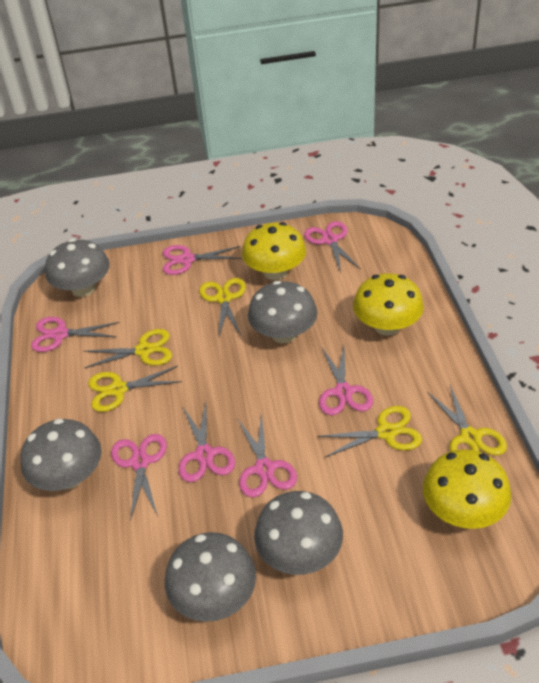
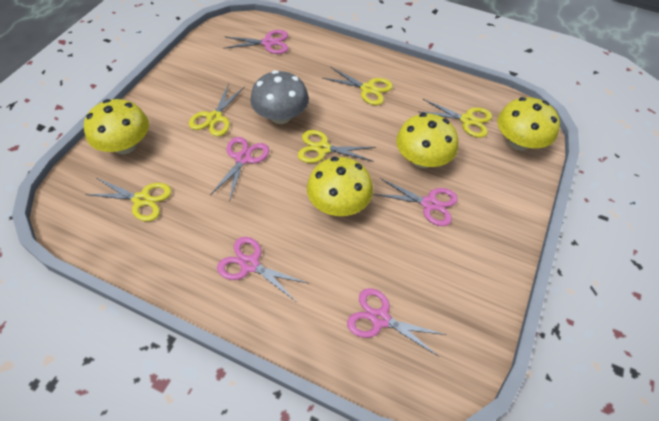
grey mushroom: 5 -> 1
pink scissors: 7 -> 5
yellow mushroom: 3 -> 4

